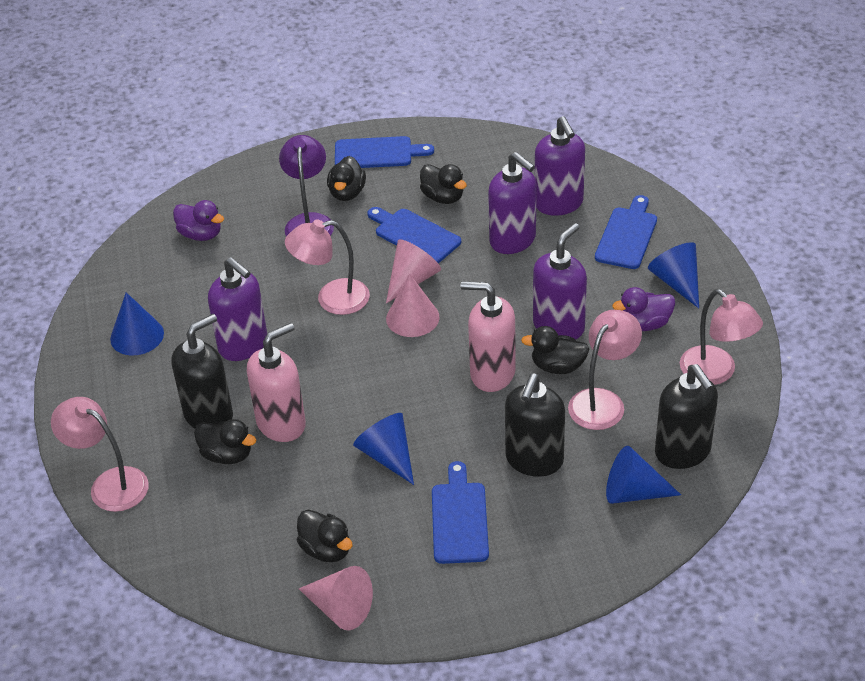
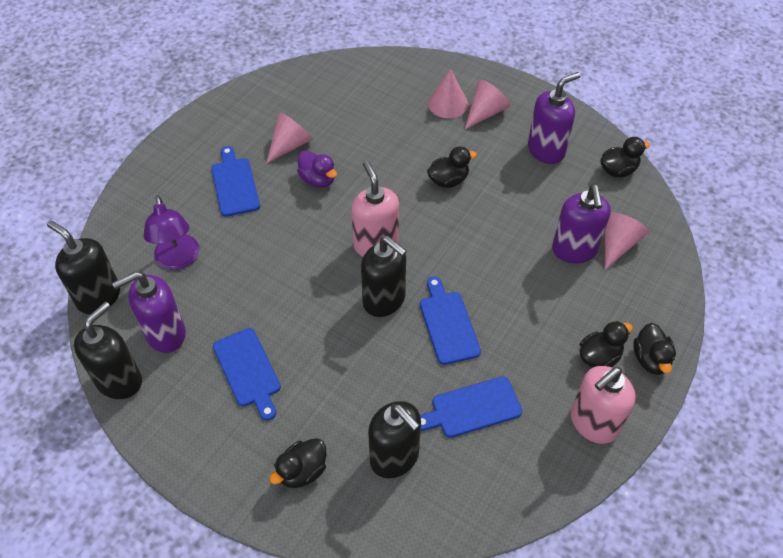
black soap dispenser: 3 -> 4
blue cone: 4 -> 0
pink cone: 3 -> 4
pink lamp: 4 -> 0
purple duck: 2 -> 1
purple soap dispenser: 4 -> 3

